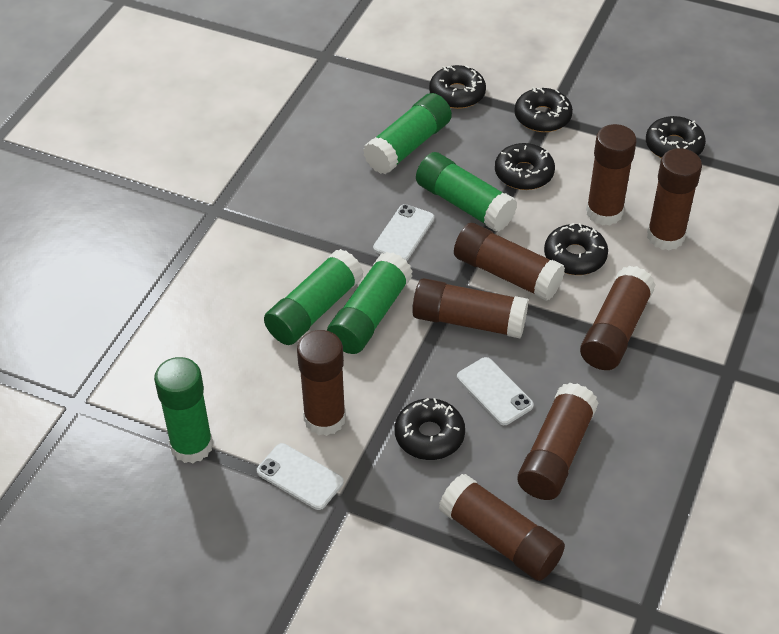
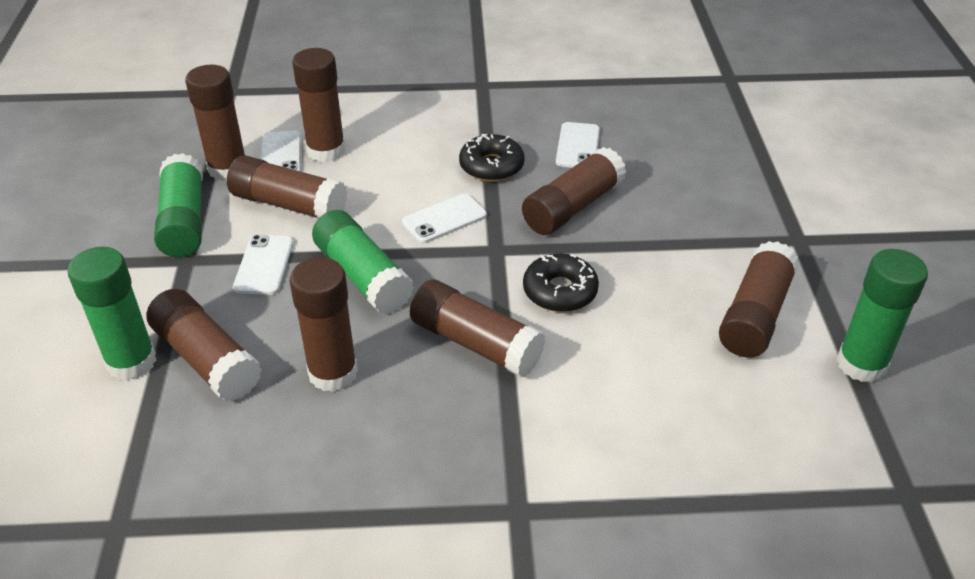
black donut: 6 -> 2
green glue stick: 5 -> 4
white phone: 3 -> 4

